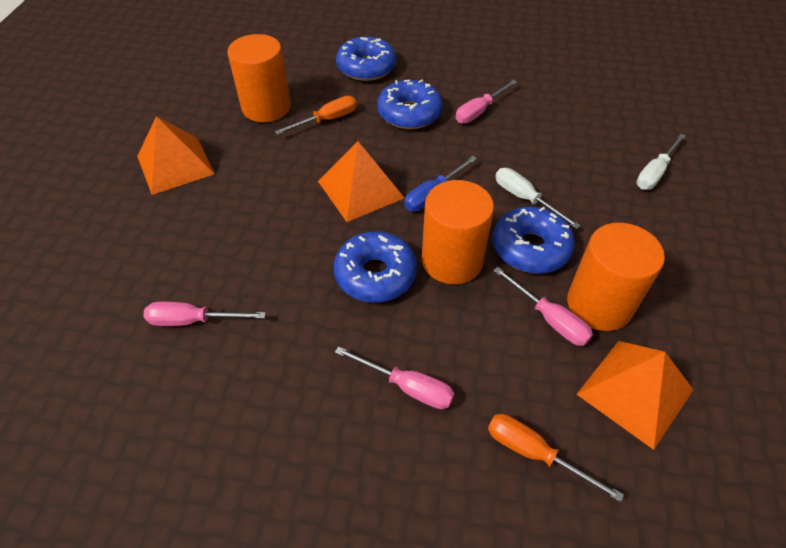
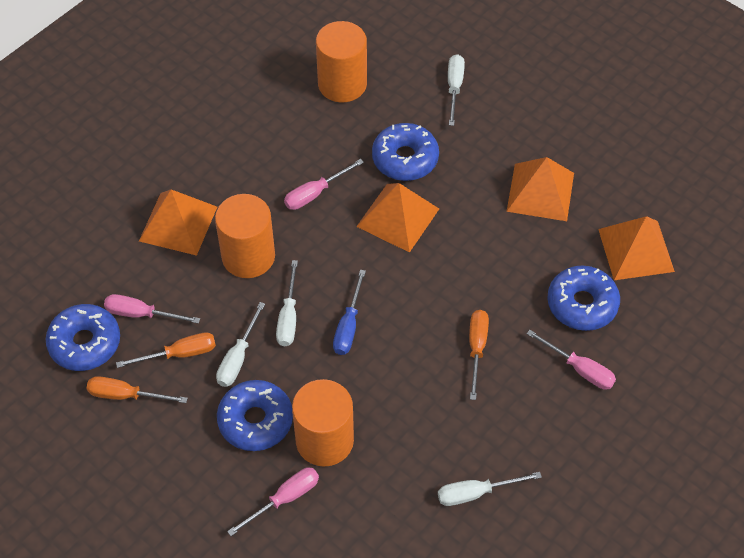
orange pyramid: 3 -> 4
orange screwdriver: 2 -> 3
white screwdriver: 2 -> 4

